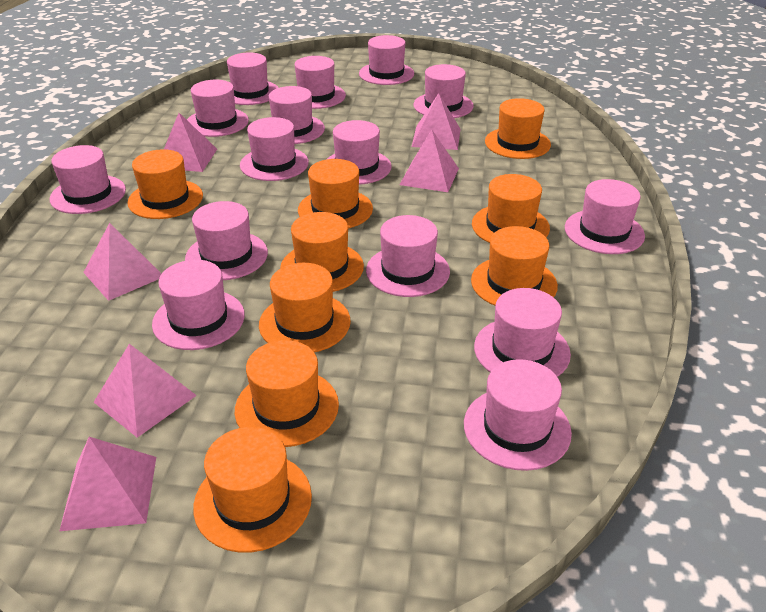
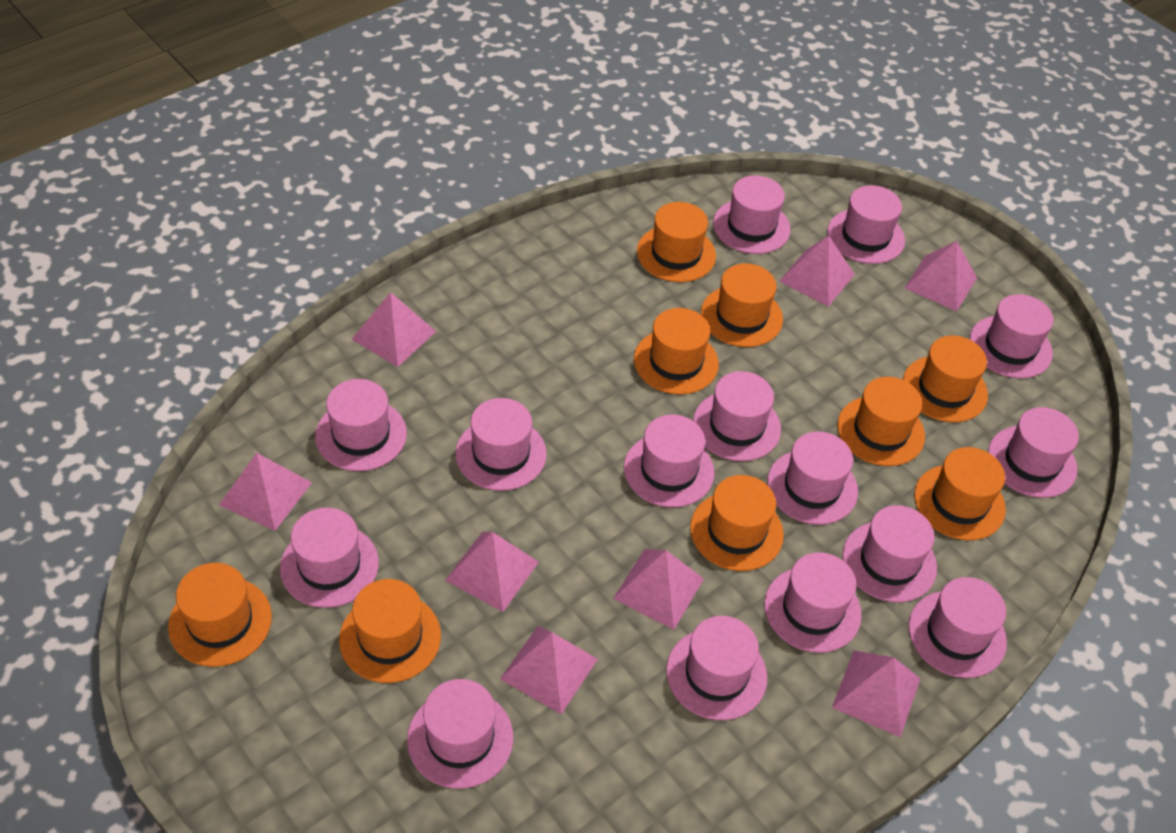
pink pyramid: 6 -> 8

